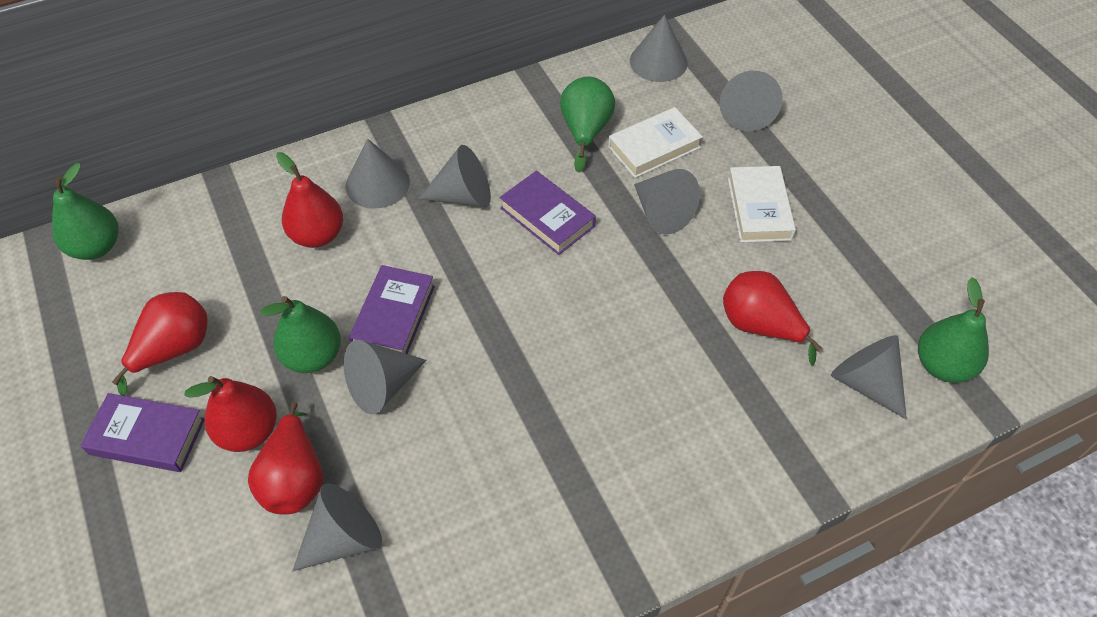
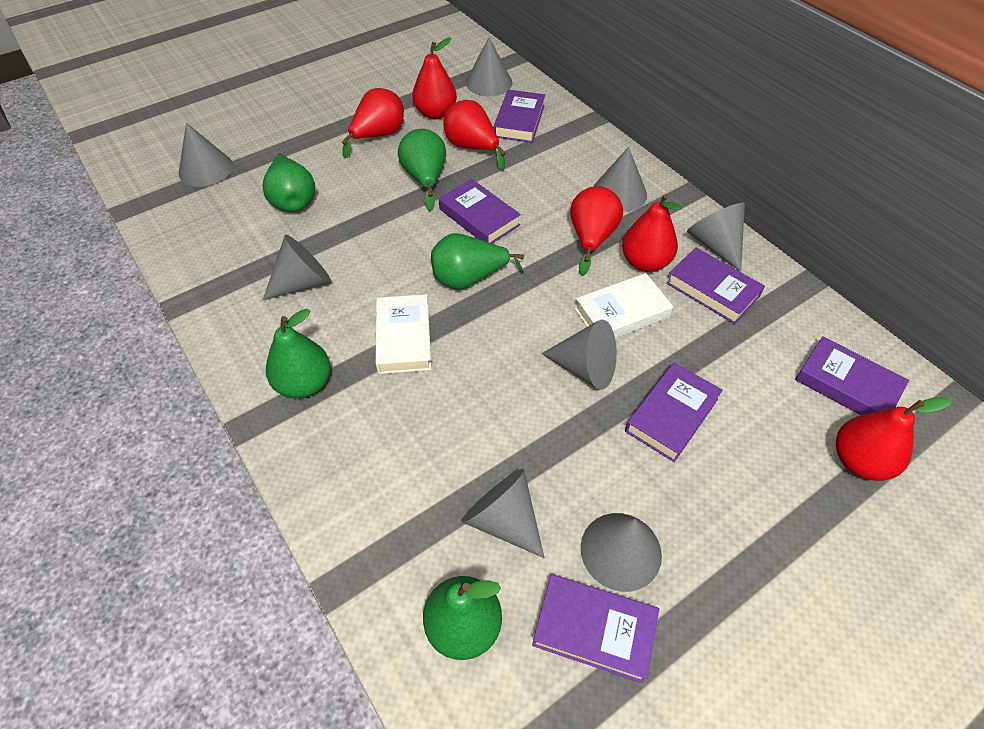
green pear: 4 -> 5
purple book: 3 -> 6
red pear: 5 -> 6

